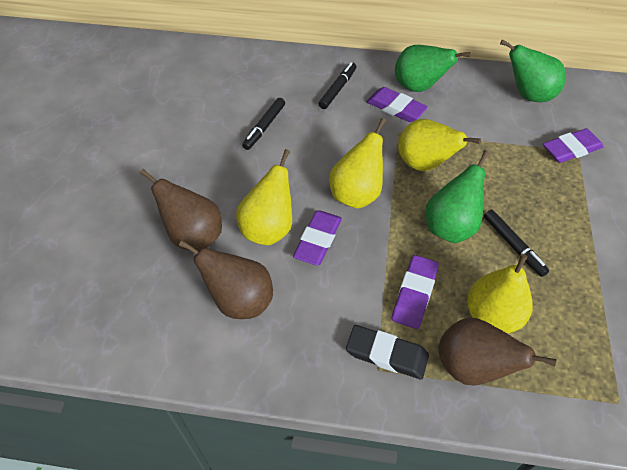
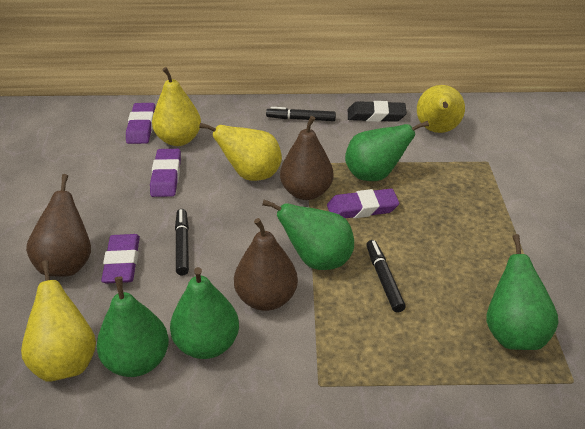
green pear: 3 -> 5

